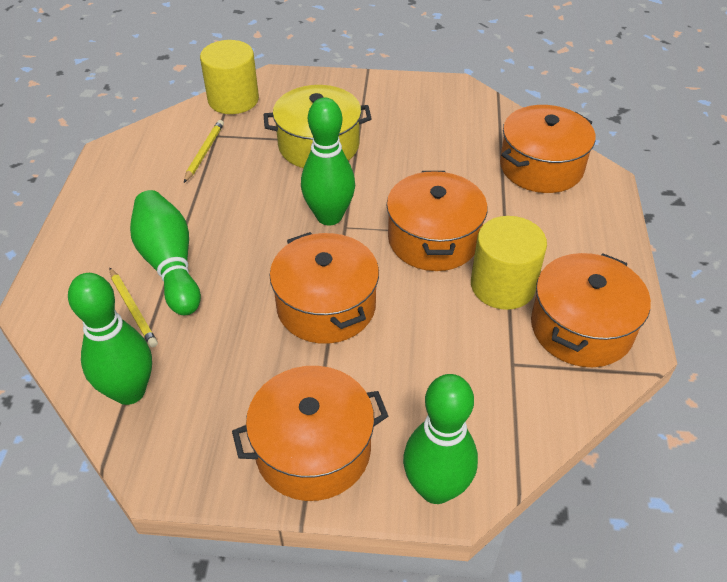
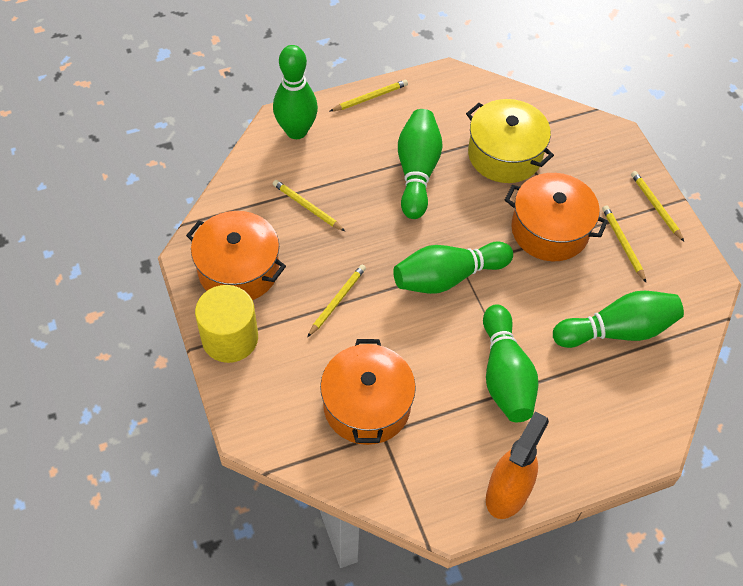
green bowling pin: 4 -> 5
orange pot: 5 -> 3
orange spray bottle: 0 -> 1
yellow cylinder: 2 -> 1
yellow pencil: 2 -> 5

